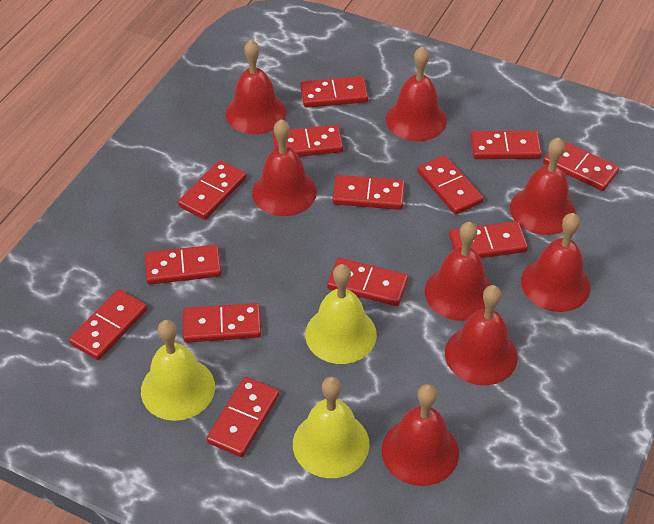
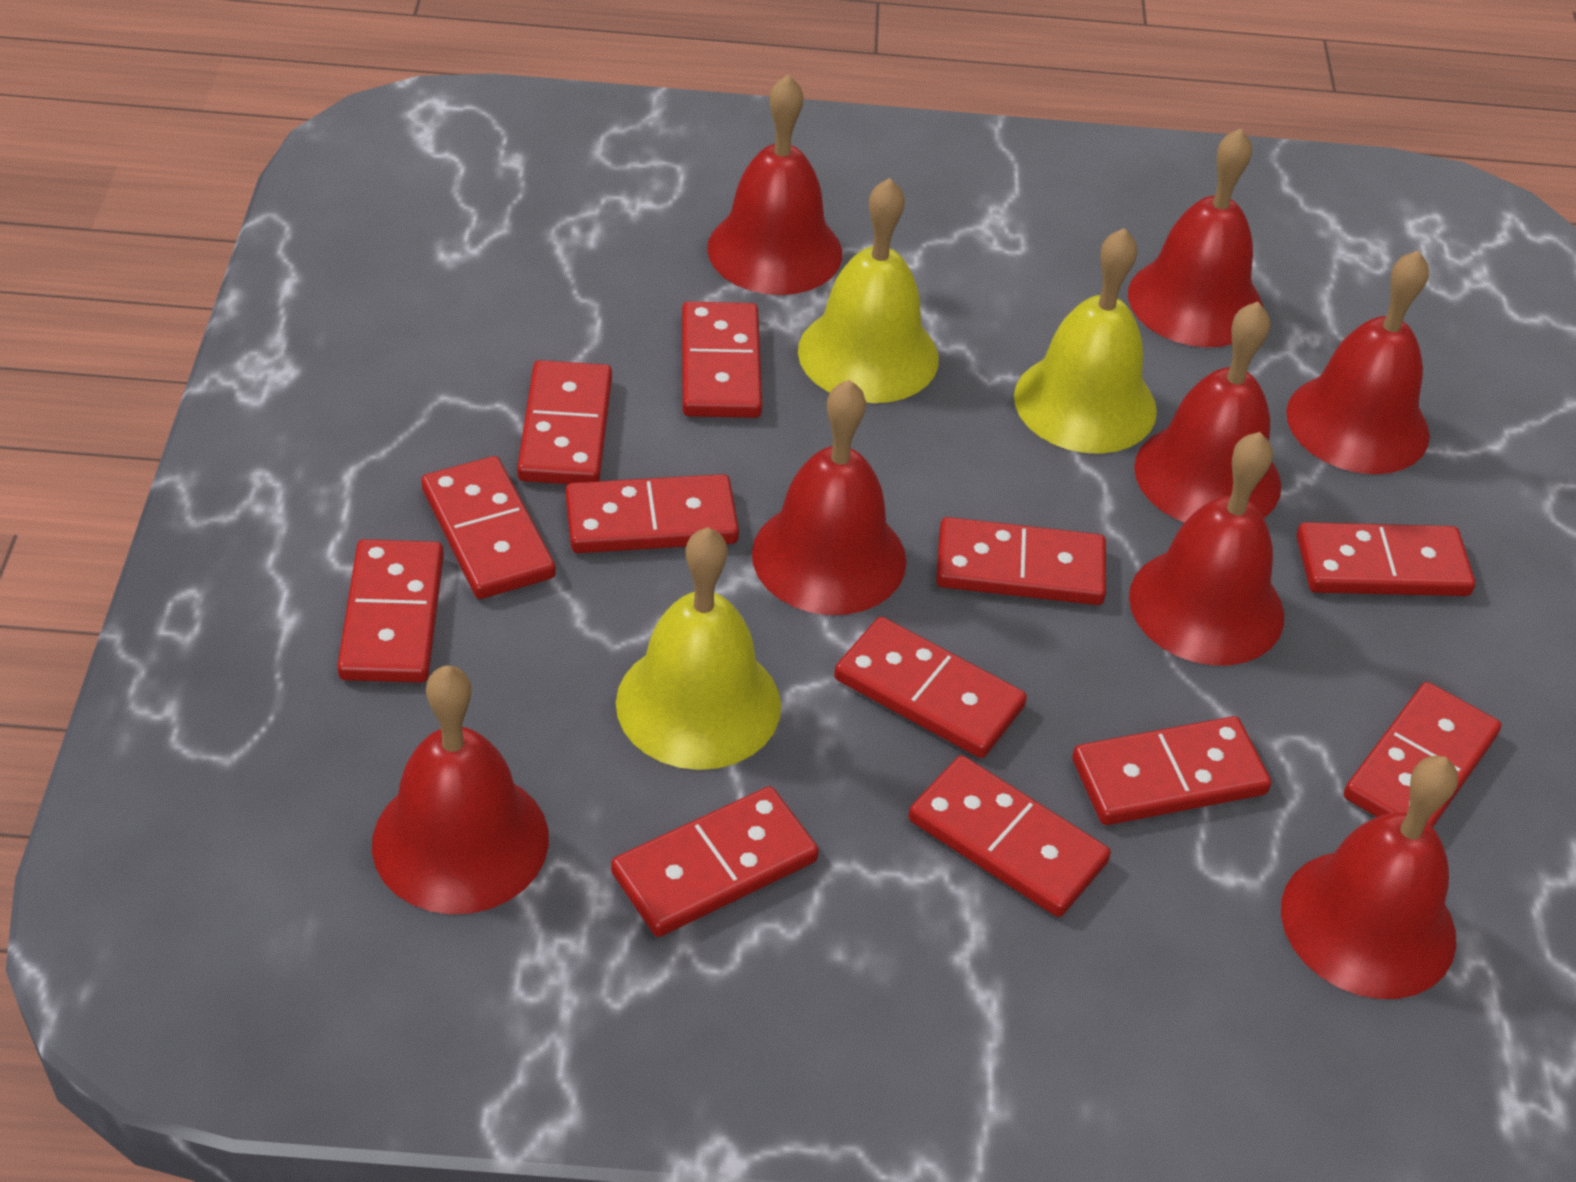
red domino: 13 -> 12

